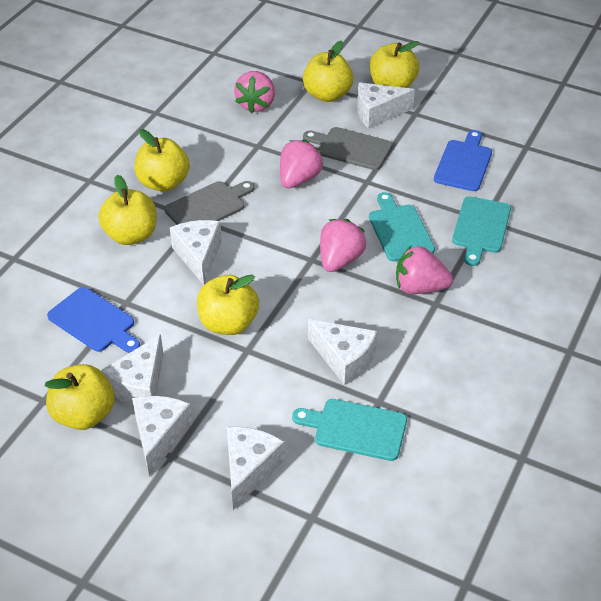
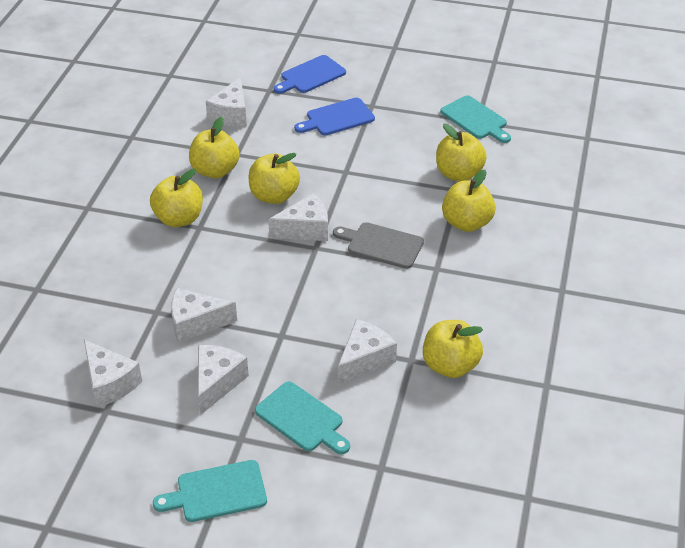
grey cutting board: 2 -> 1
pink strawberry: 4 -> 0

